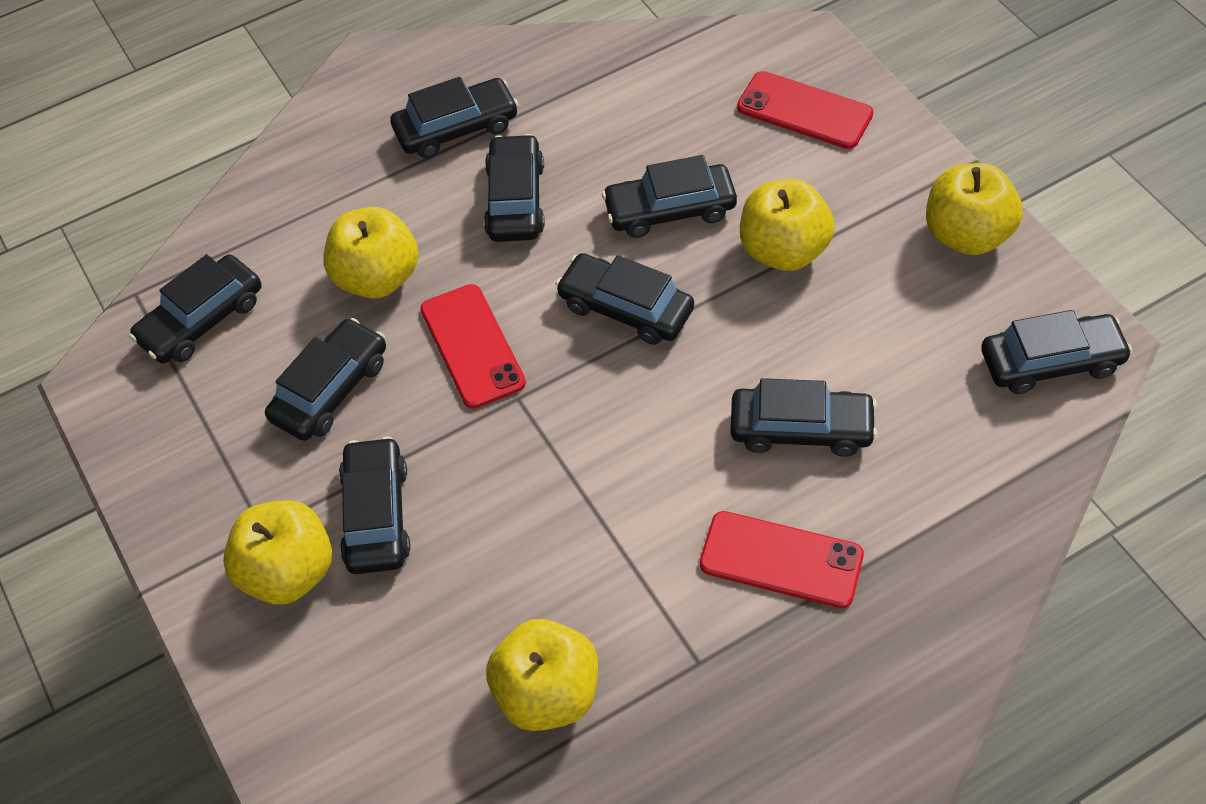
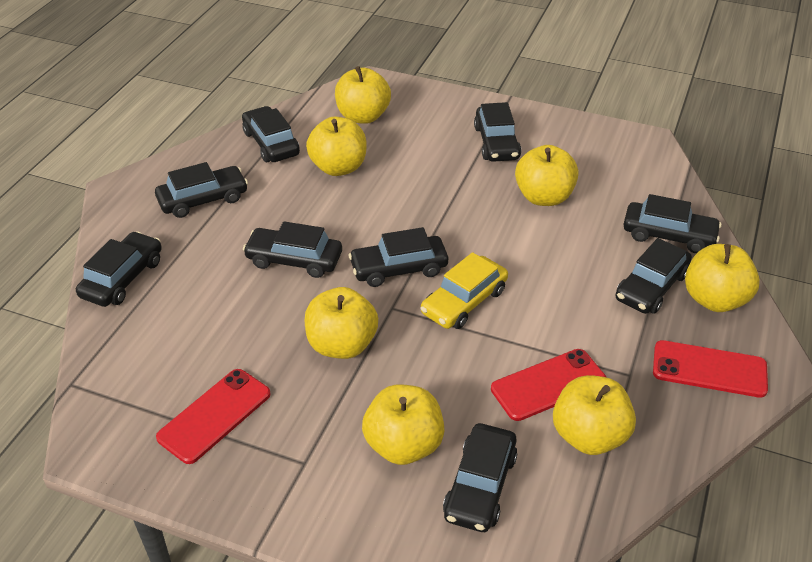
yellow apple: 5 -> 7
yellow car: 0 -> 1

